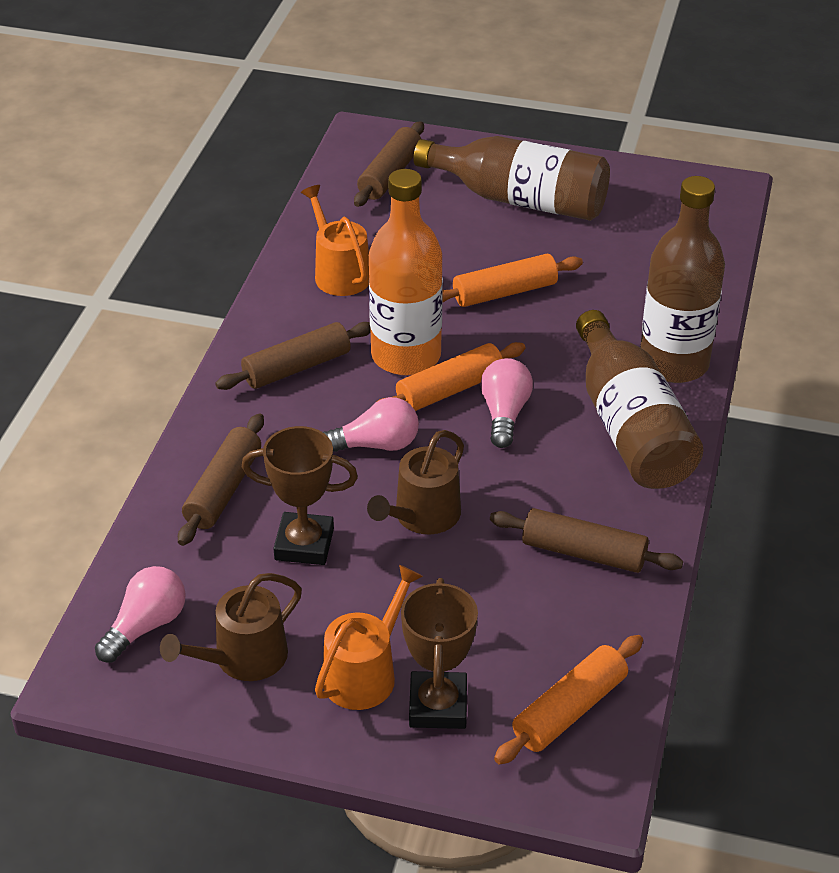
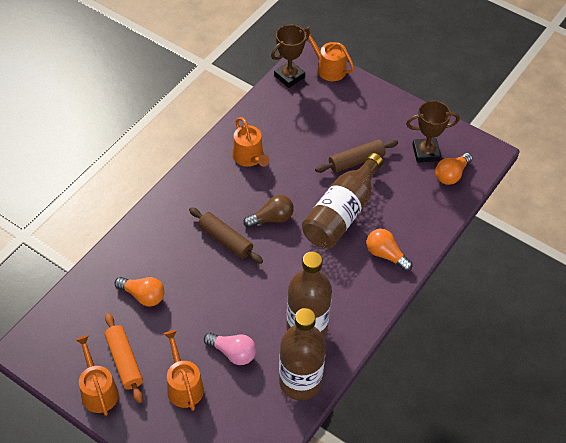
brown light bulb: 0 -> 1
brown rolling pin: 4 -> 2
brown watering can: 2 -> 0
orange bottle: 1 -> 0
orange light bulb: 0 -> 3
orange rolling pin: 3 -> 1
orange watering can: 2 -> 4
pink light bulb: 3 -> 1

